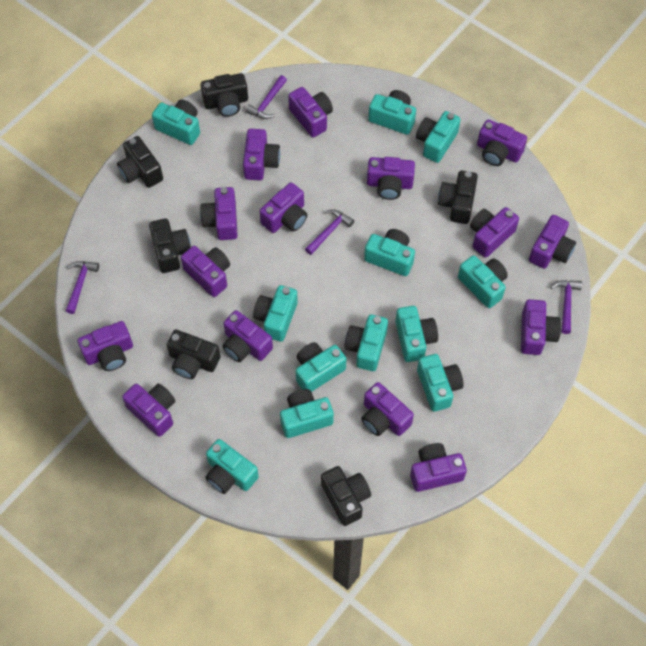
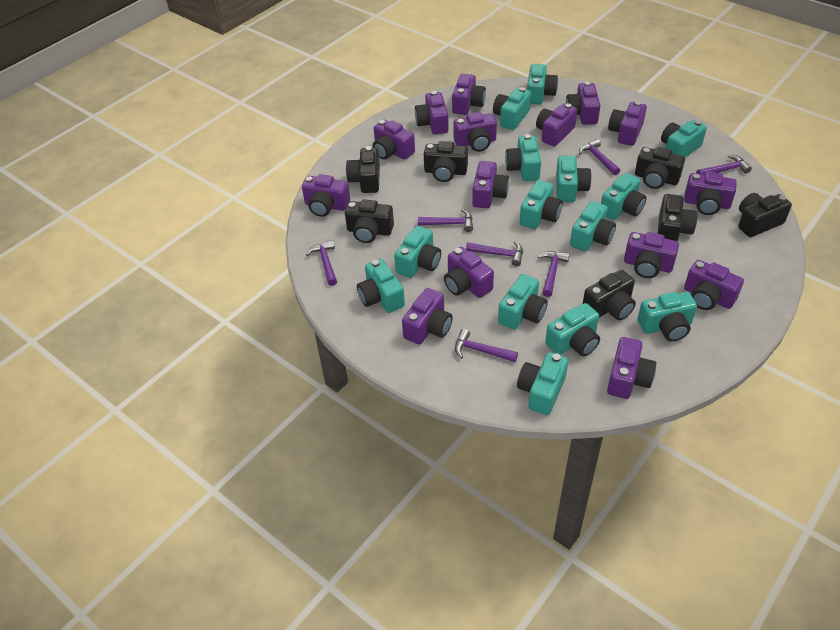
black camera: 6 -> 7
purple hammer: 4 -> 7
turquoise camera: 12 -> 14

